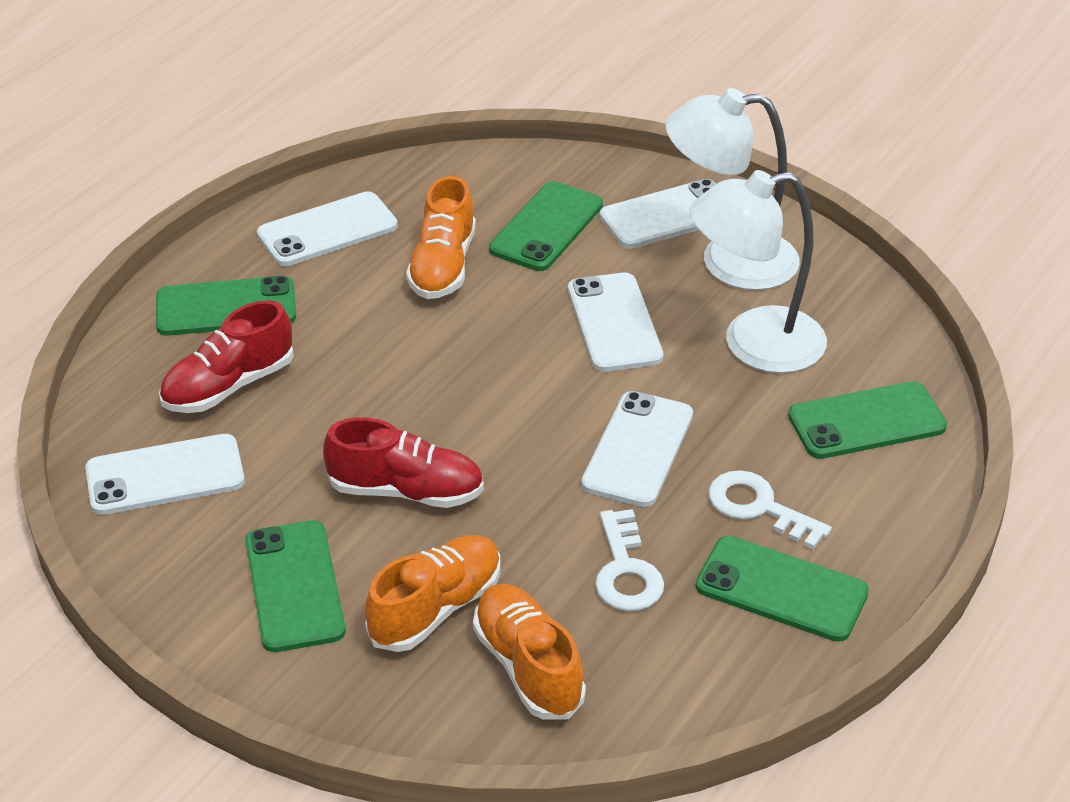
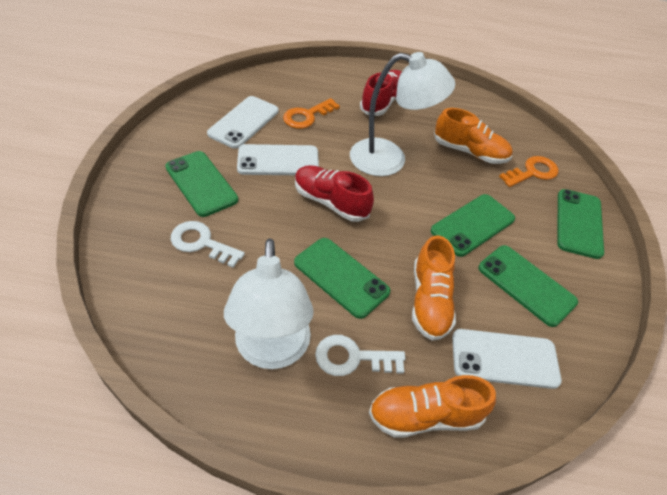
orange key: 0 -> 2
white phone: 5 -> 3

